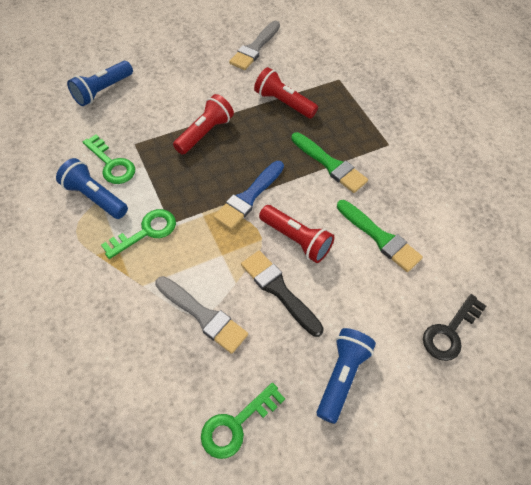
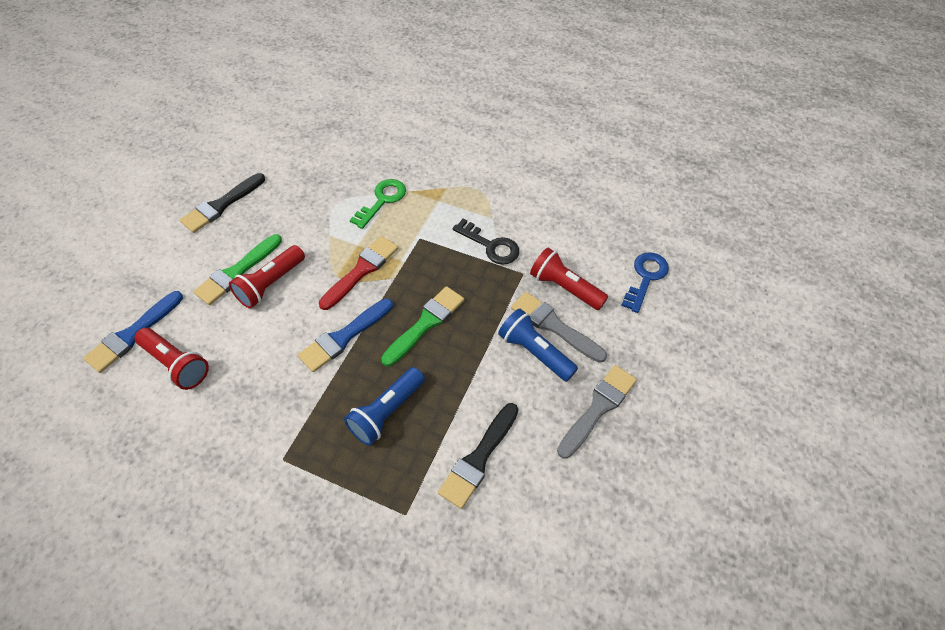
black brush: 1 -> 2
blue brush: 1 -> 2
blue flashlight: 3 -> 2
blue key: 0 -> 1
green key: 3 -> 1
red brush: 0 -> 1

